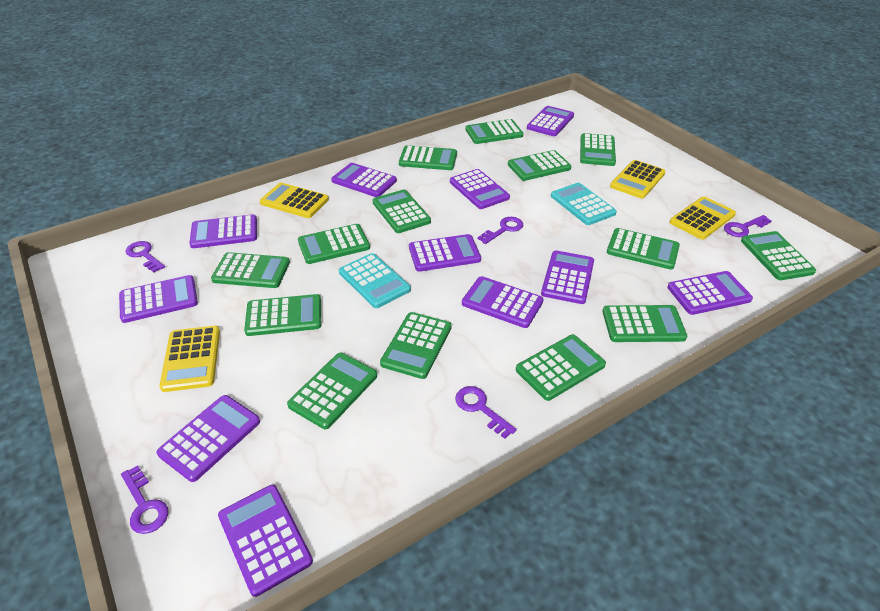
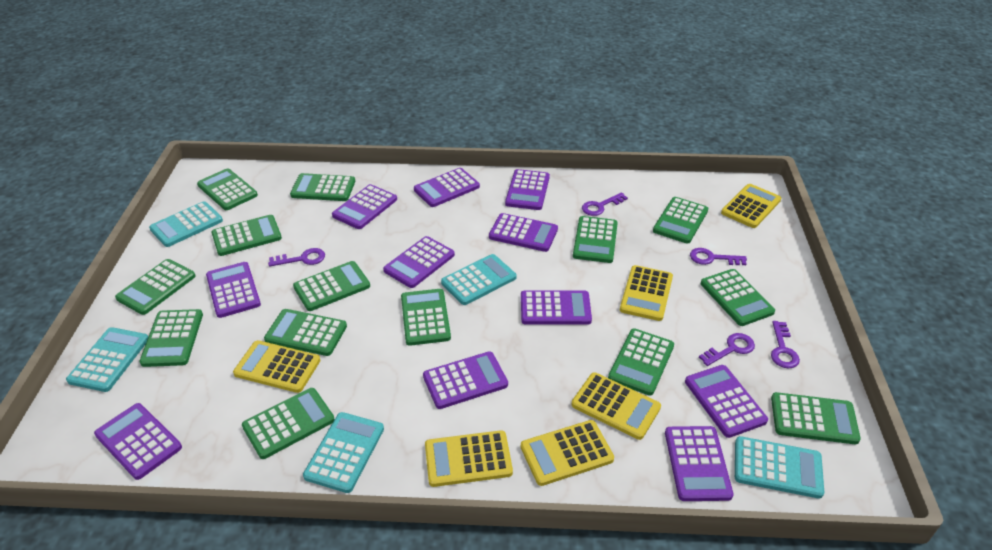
turquoise calculator: 2 -> 5
yellow calculator: 4 -> 6

